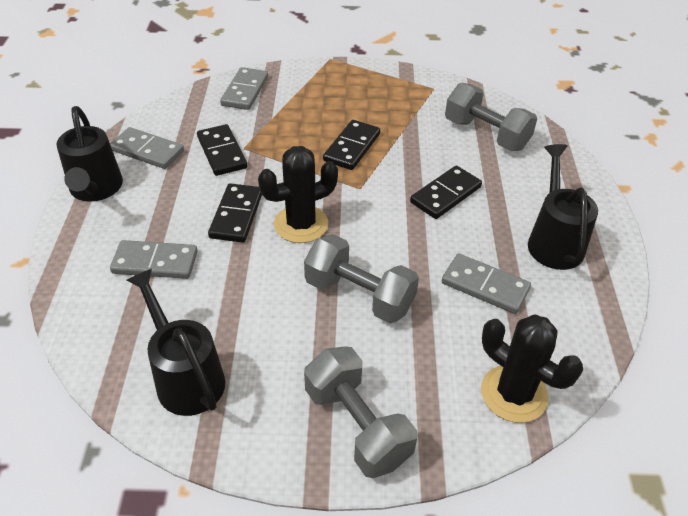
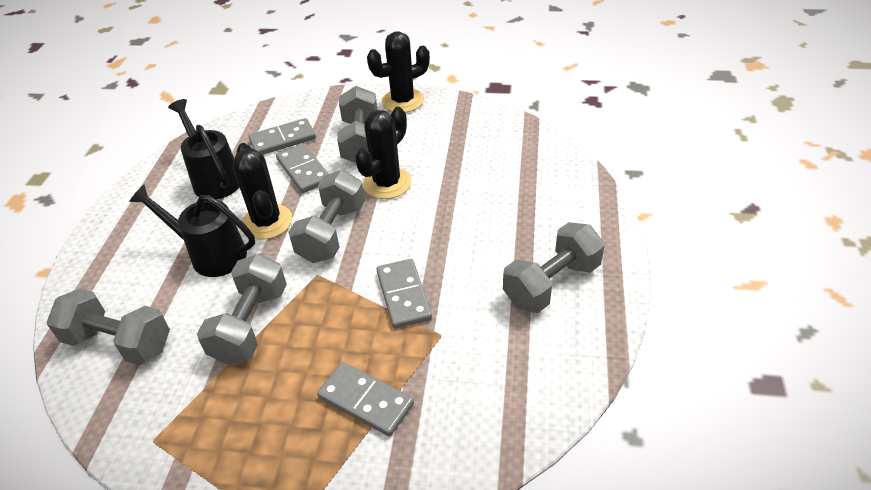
black cactus: 2 -> 3
black domino: 4 -> 0
black watering can: 3 -> 2
grey dumbbell: 3 -> 5

